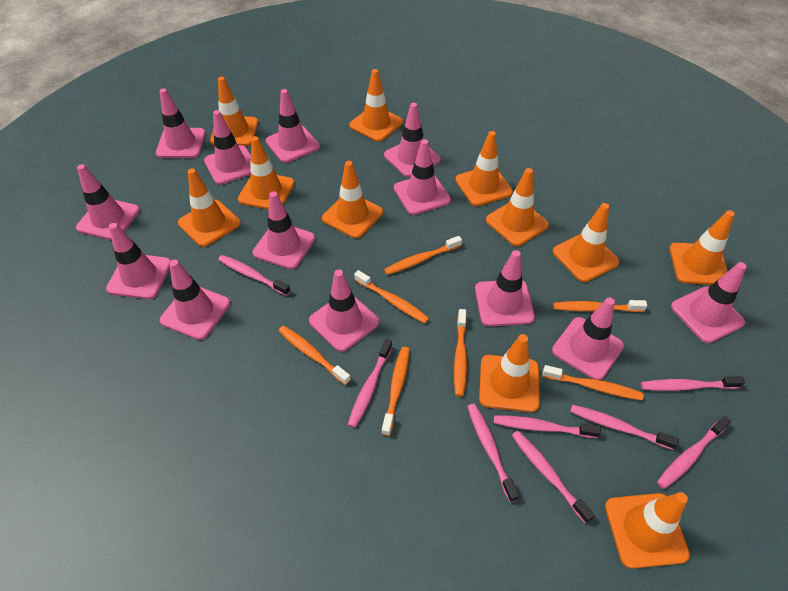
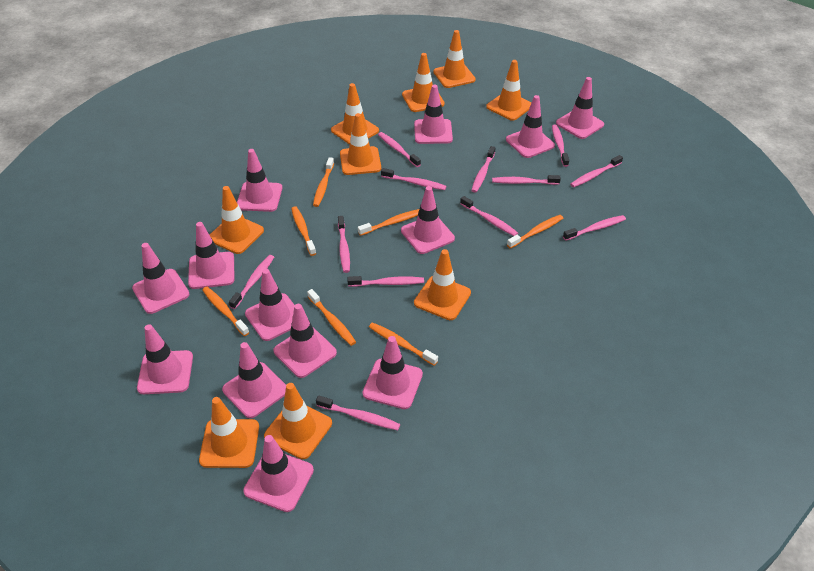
orange traffic cone: 11 -> 9
pink toothbrush: 8 -> 12

